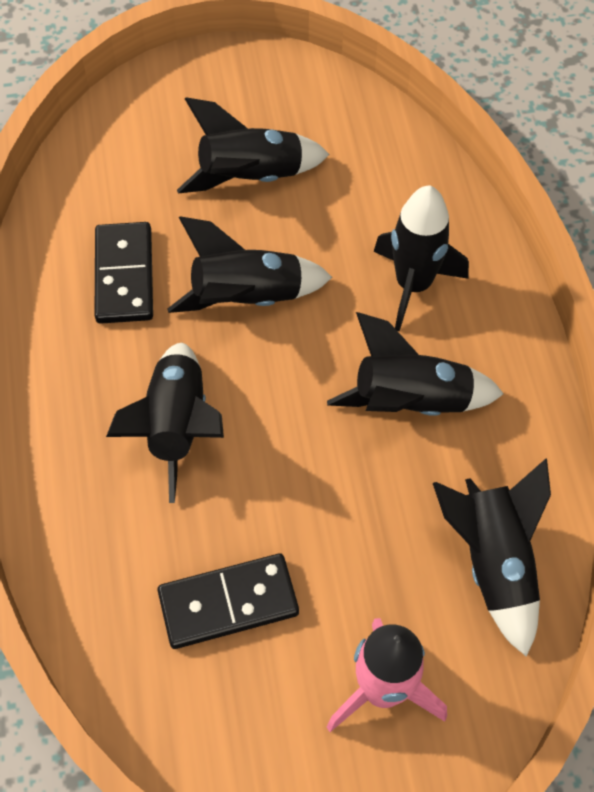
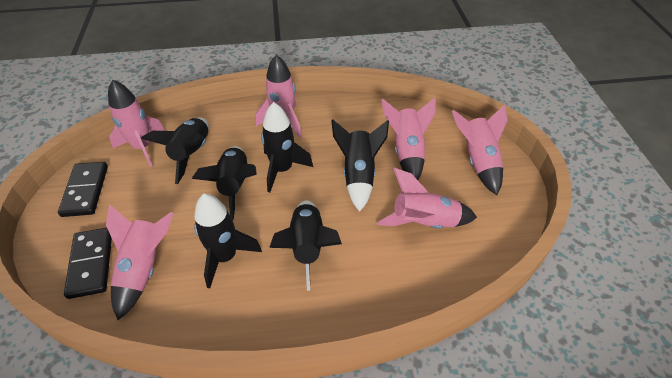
pink rocket: 1 -> 6

